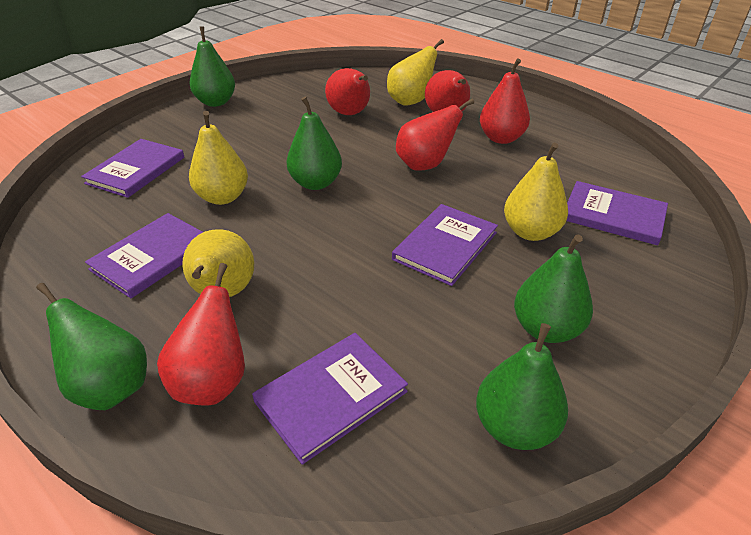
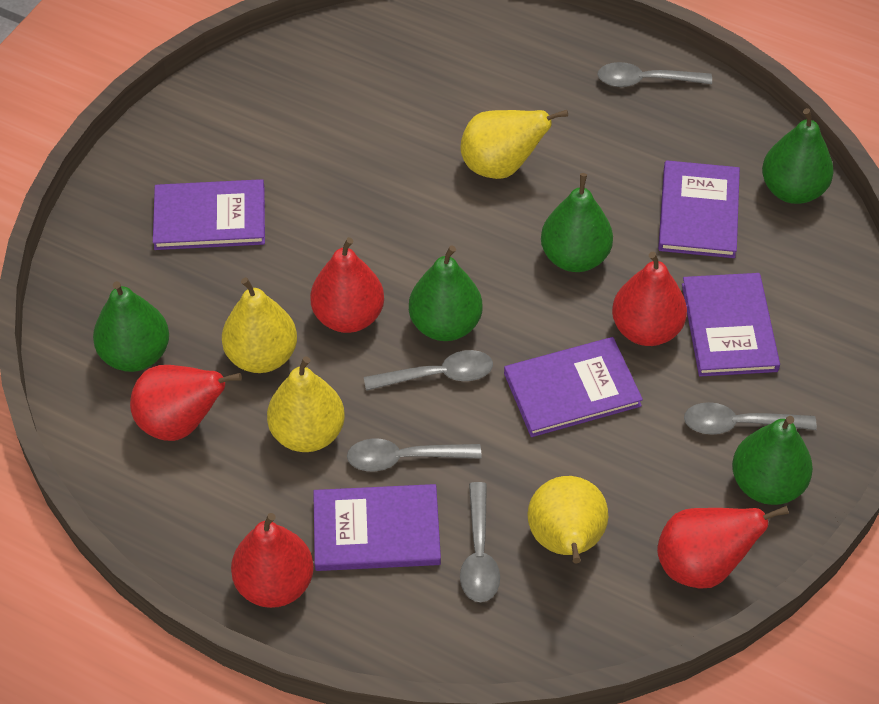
grey spoon: 0 -> 5

